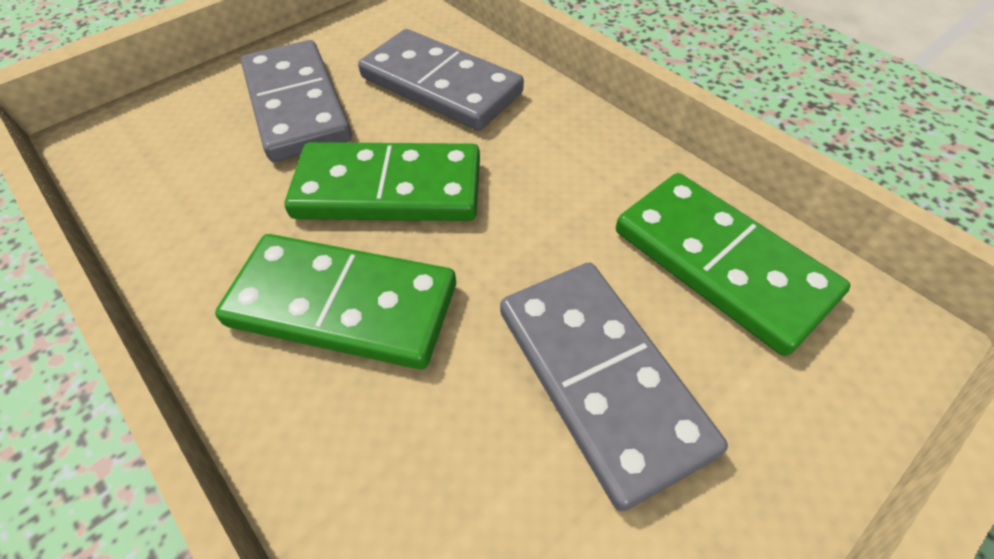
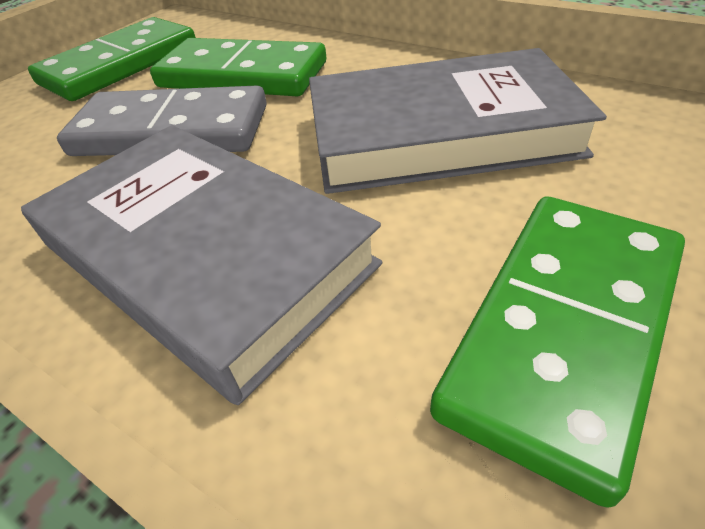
grey book: 0 -> 2
grey domino: 3 -> 1

